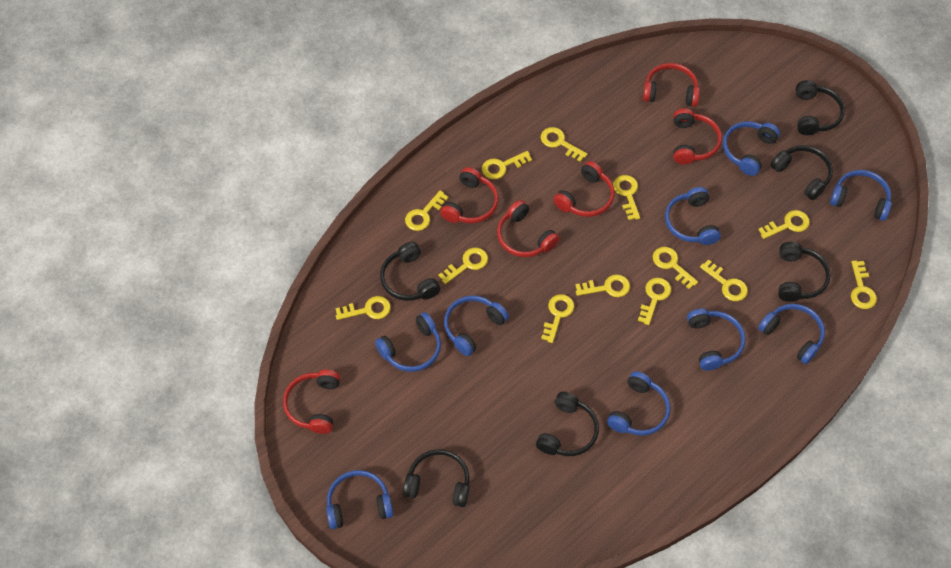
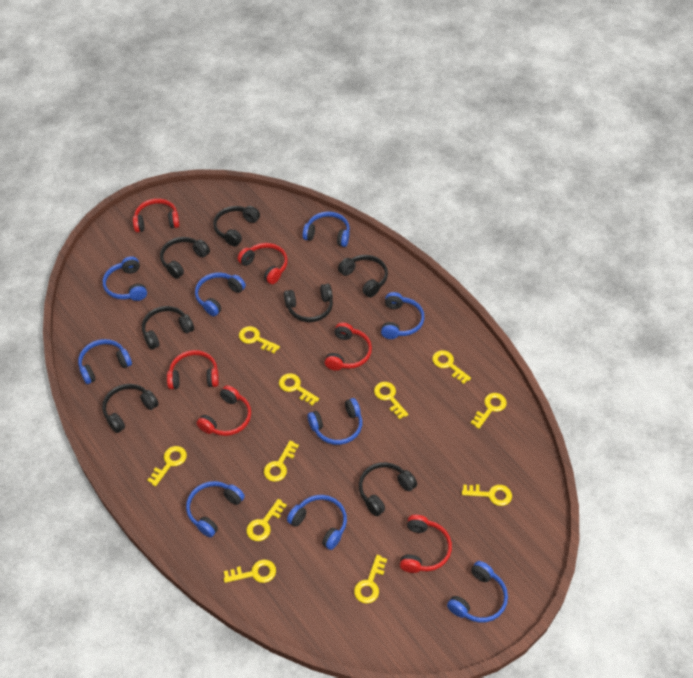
black headphones: 6 -> 7
yellow key: 13 -> 11

